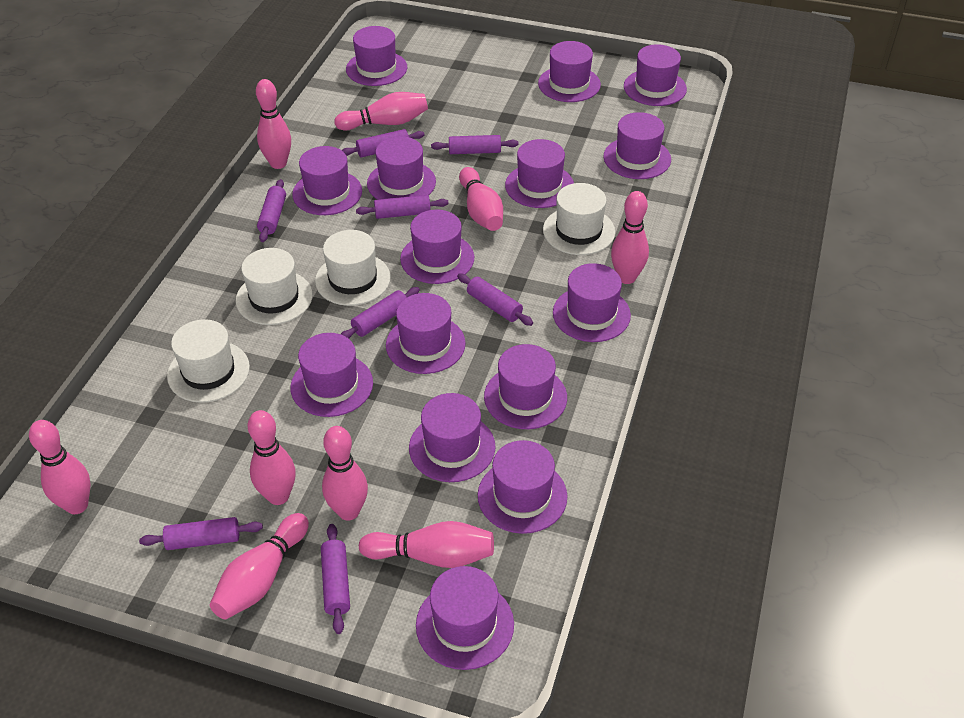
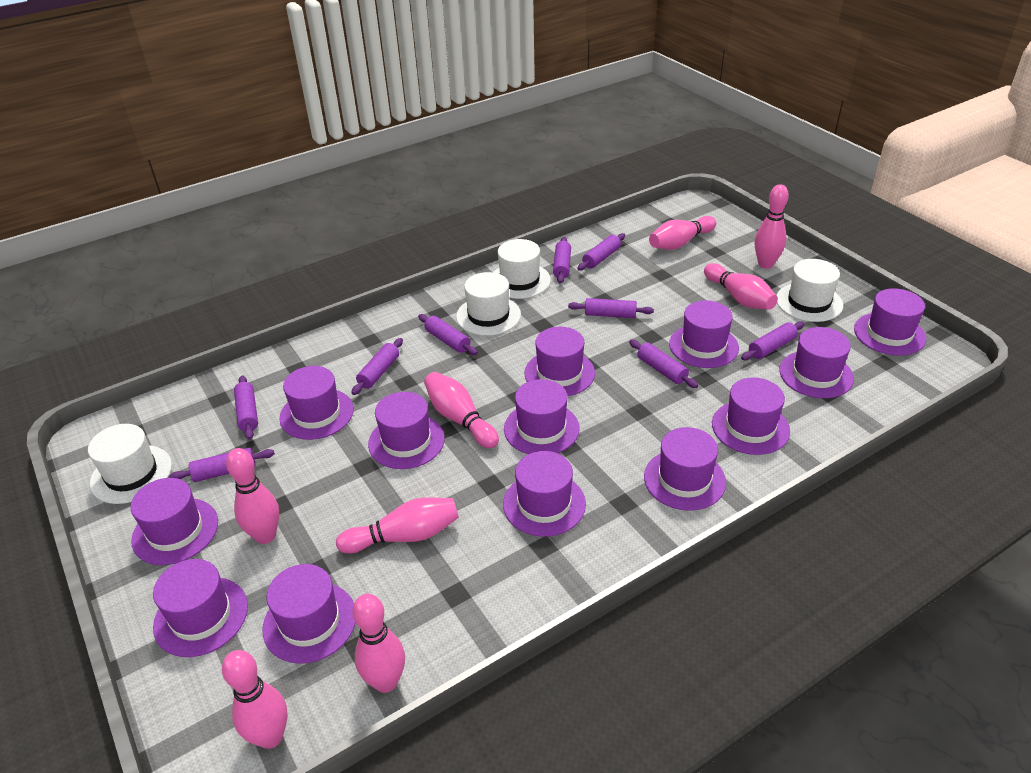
pink bowling pin: 9 -> 8
purple hat: 15 -> 13
purple rolling pin: 8 -> 9

